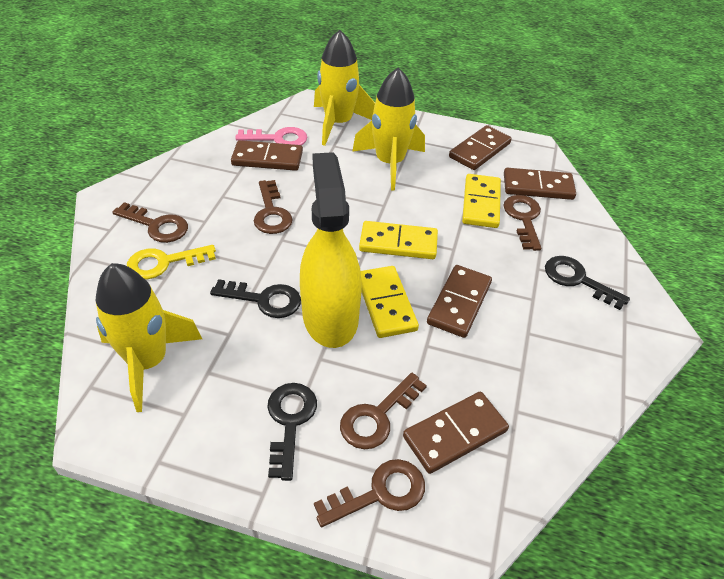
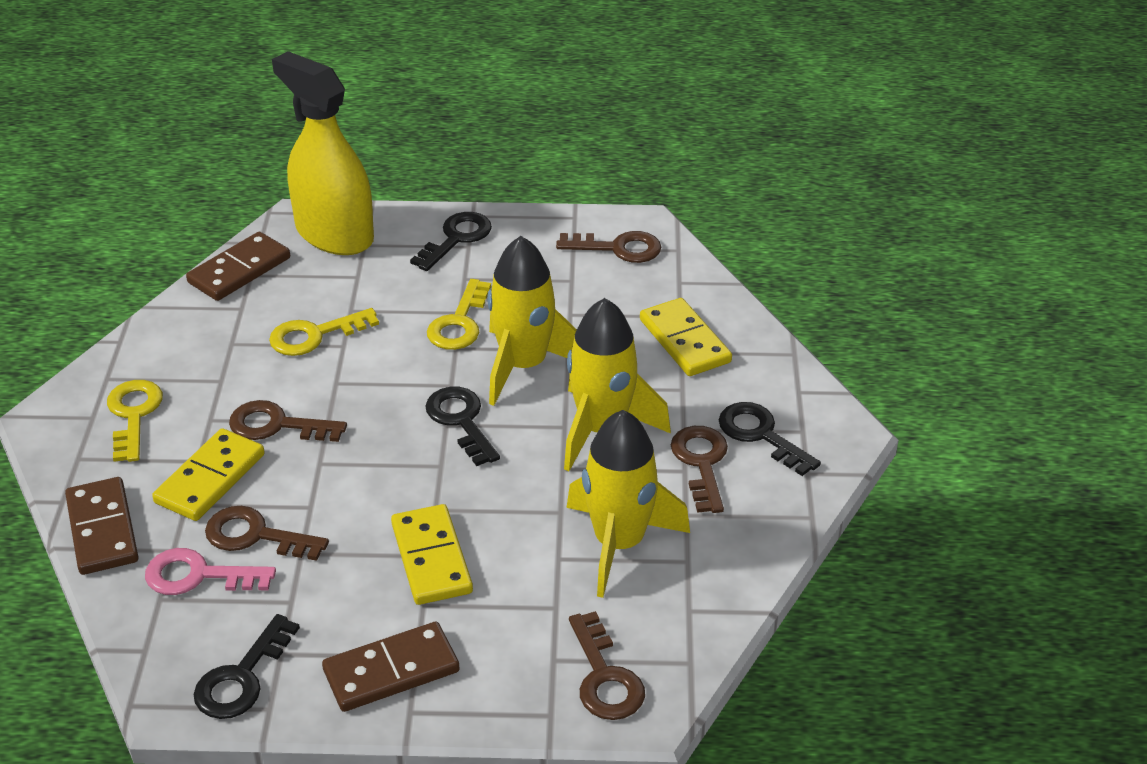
black key: 3 -> 4
brown domino: 5 -> 3
yellow key: 1 -> 3

